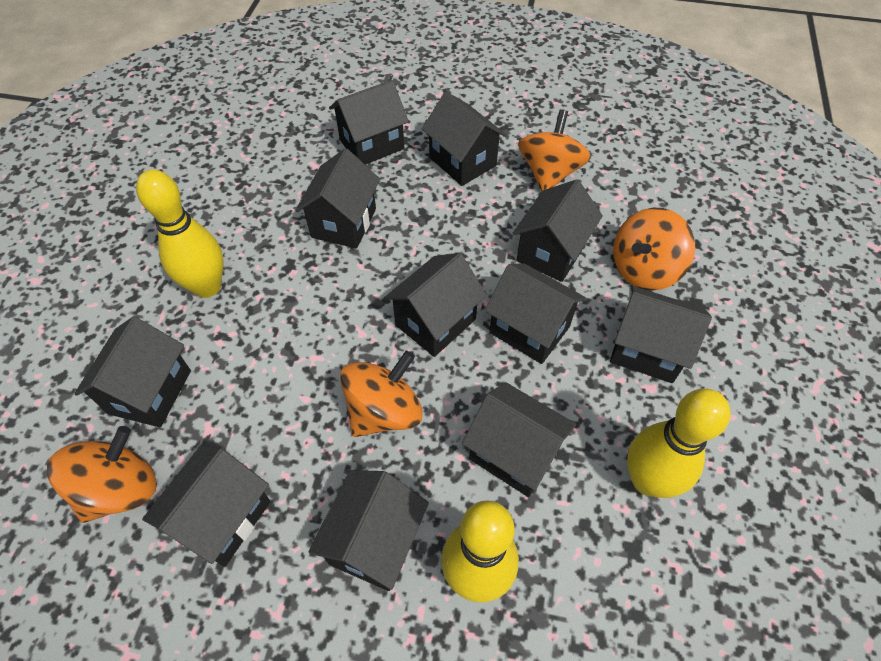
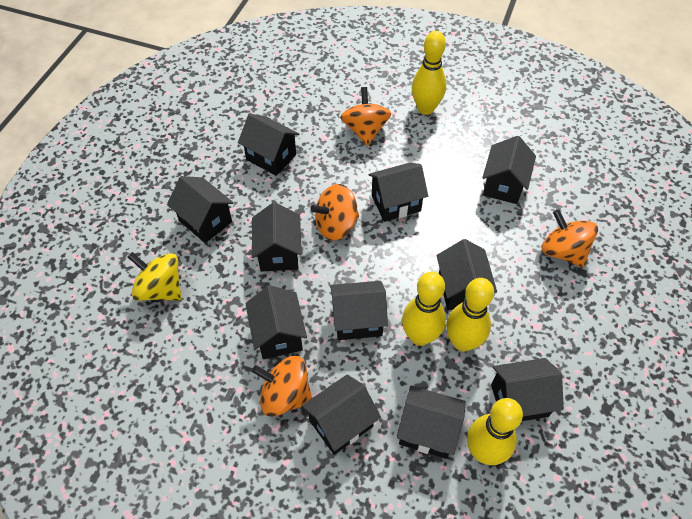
yellow bowling pin: 3 -> 4
yellow spinning top: 0 -> 1

